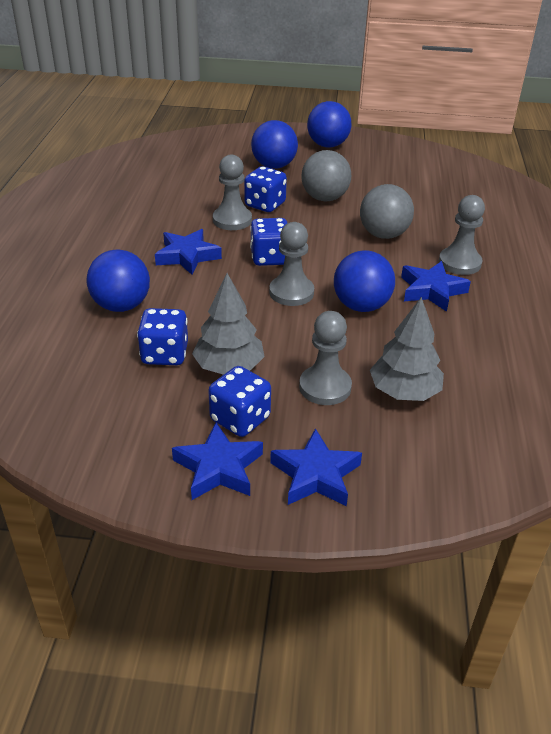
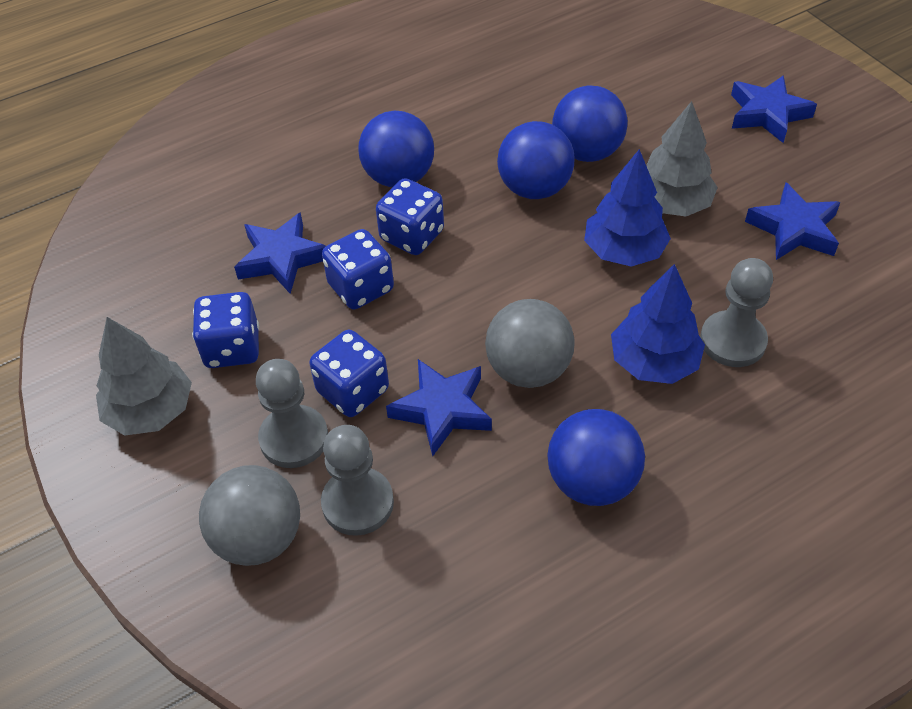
blue tree: 0 -> 2
grey pawn: 4 -> 3

